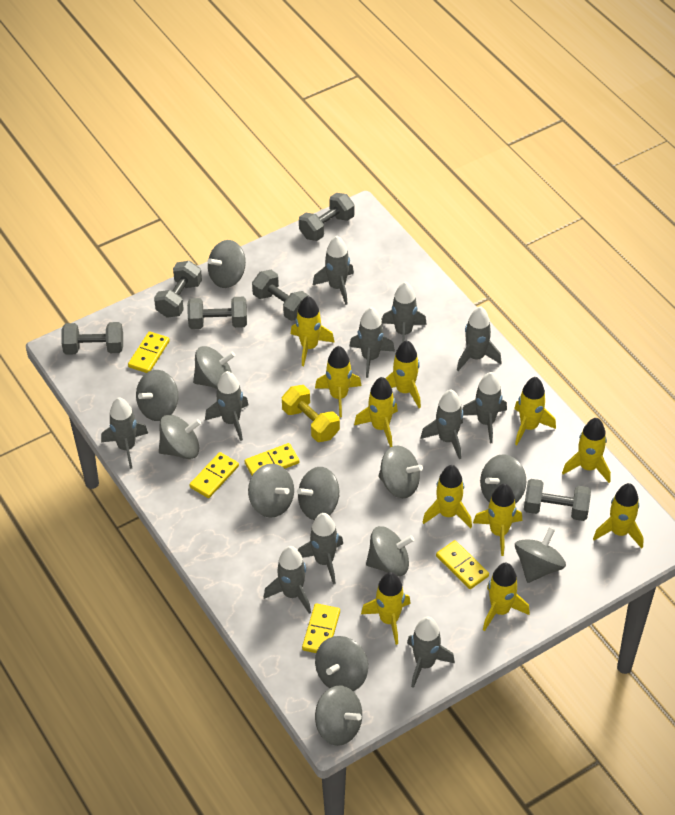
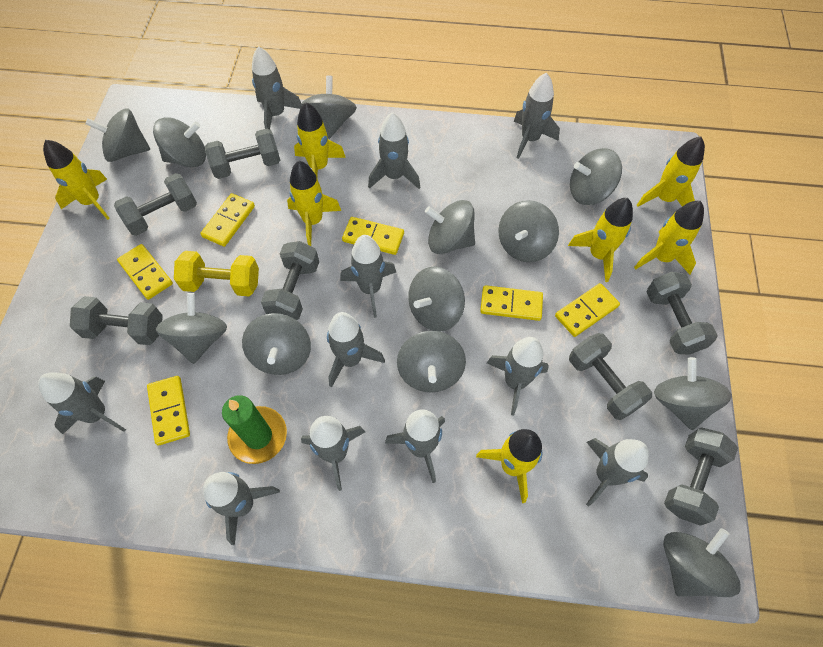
green candle: 0 -> 1
grey dumbbell: 6 -> 7
yellow domino: 5 -> 6
yellow rocket: 11 -> 7

